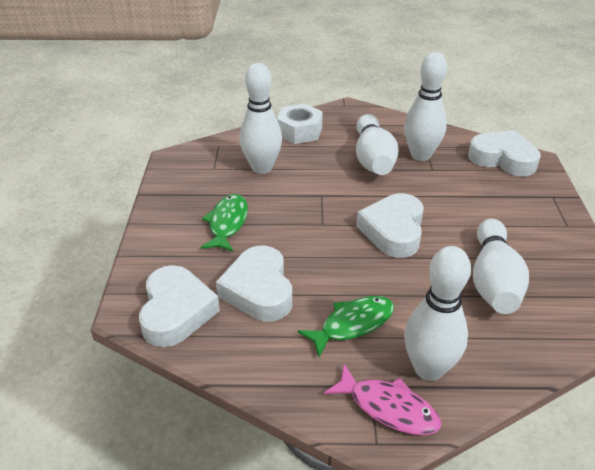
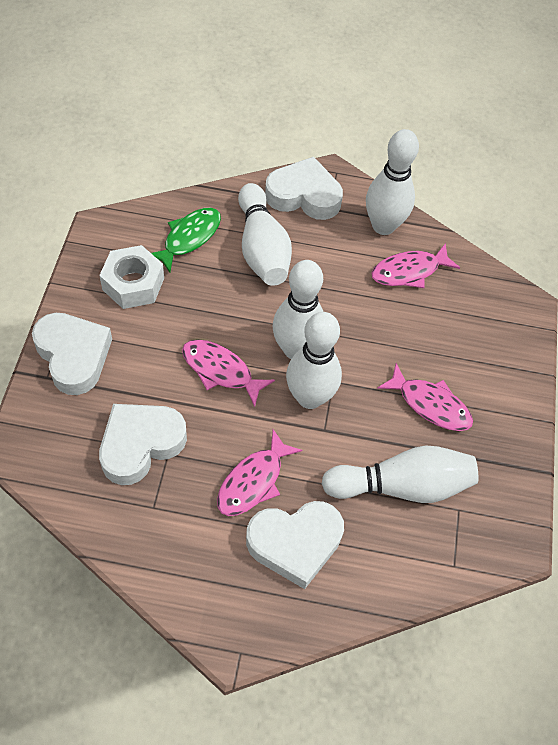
green fish: 2 -> 1
pink fish: 1 -> 4

